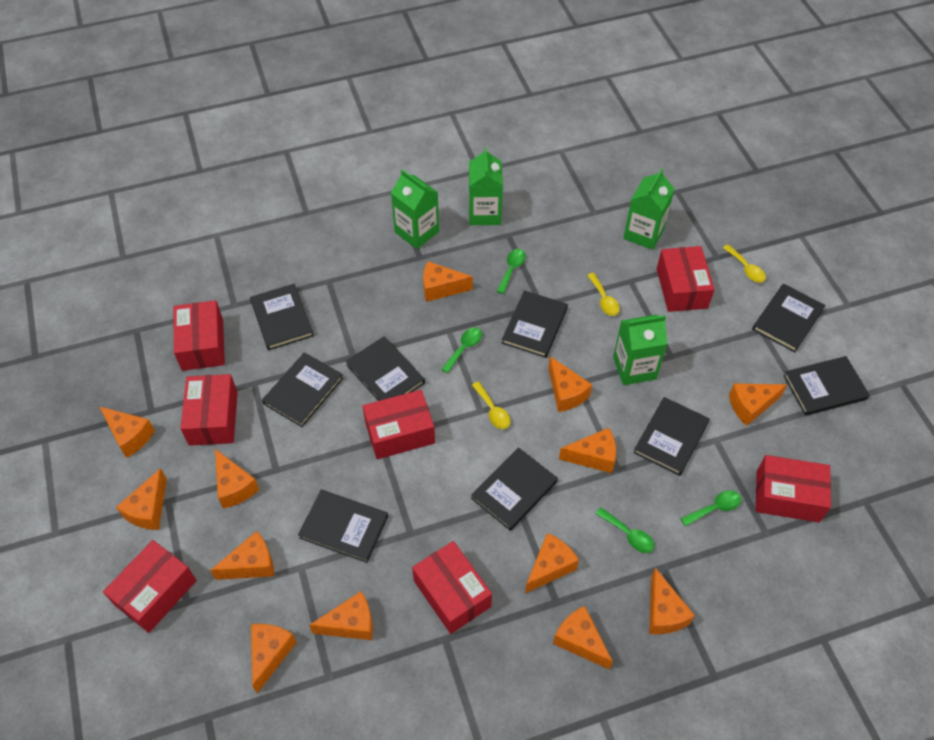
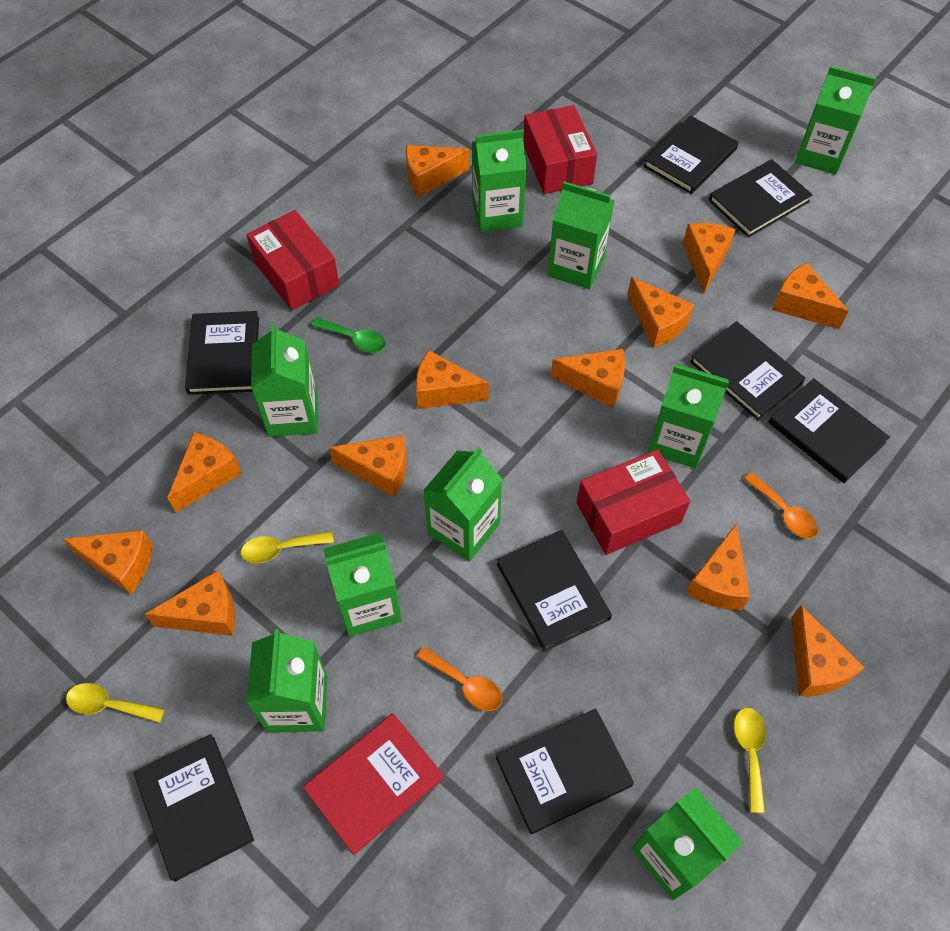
black book: 9 -> 8
green carton: 4 -> 9
green spoon: 4 -> 1
orange cheese: 13 -> 12
orange spoon: 0 -> 2
red book: 0 -> 1
red box: 7 -> 3

